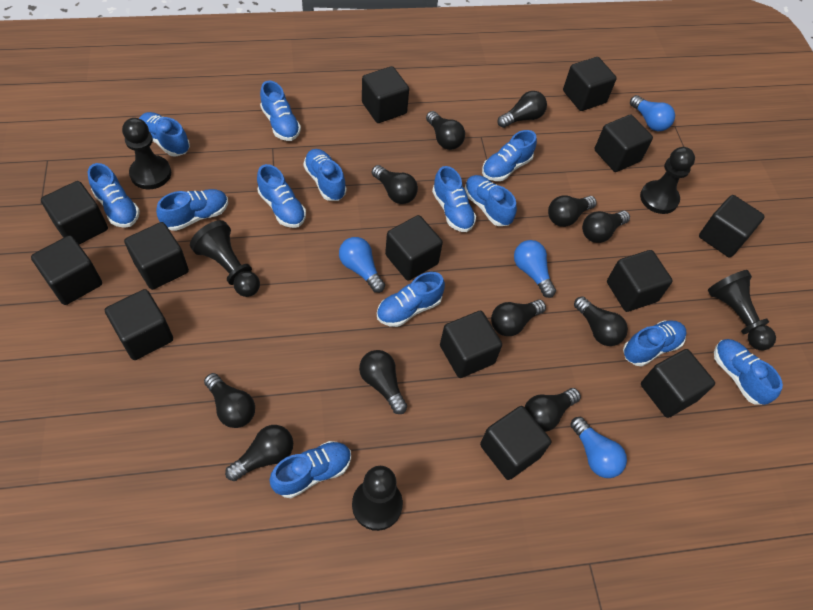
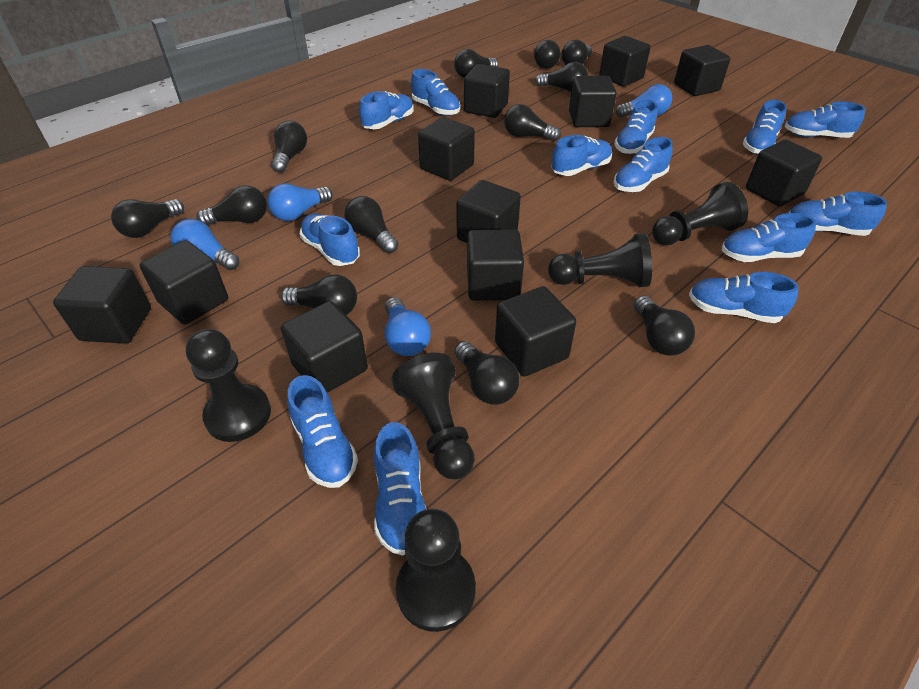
black cube: 13 -> 12
black light bulb: 11 -> 12

